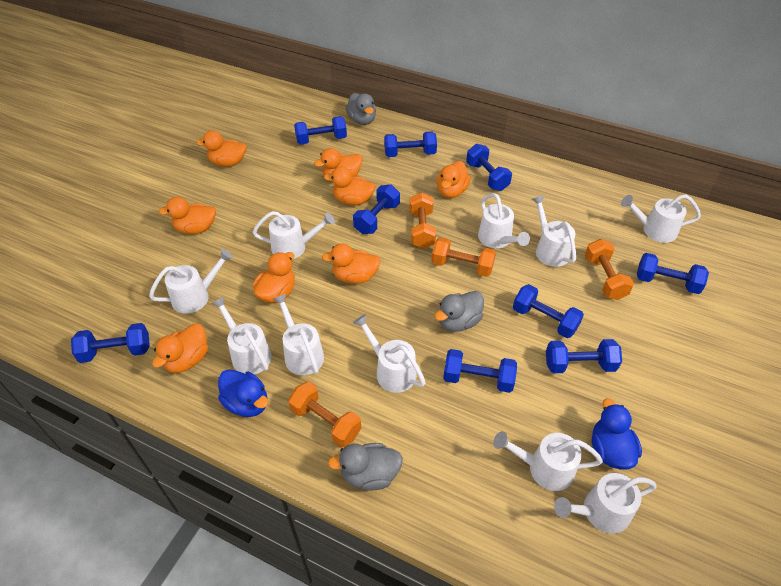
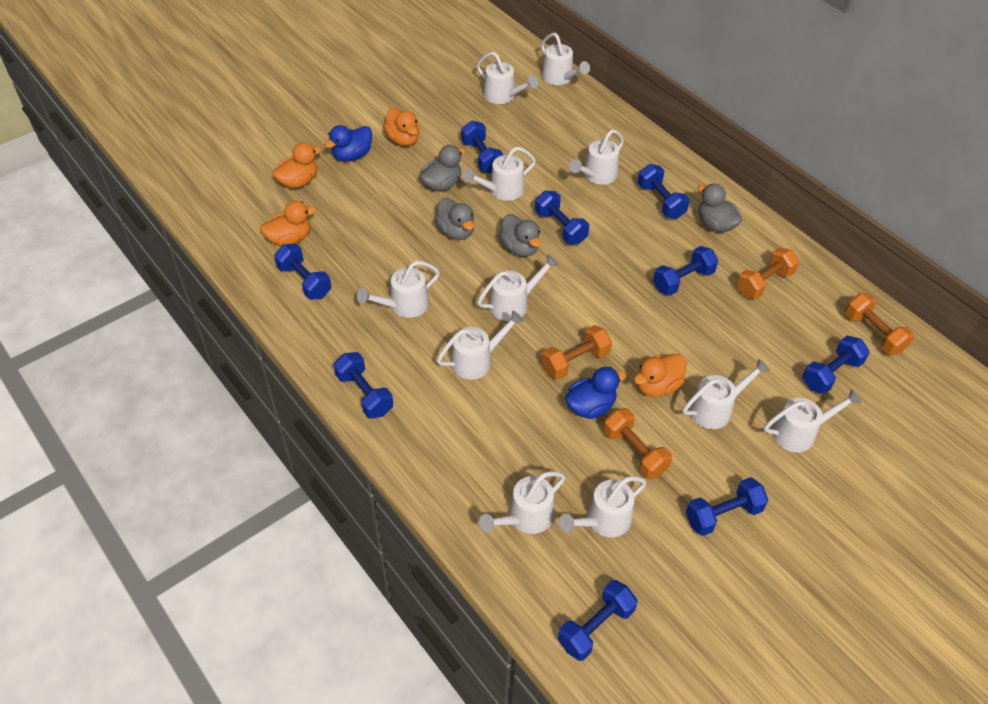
grey duck: 3 -> 4
orange duck: 8 -> 4
white watering can: 10 -> 11

